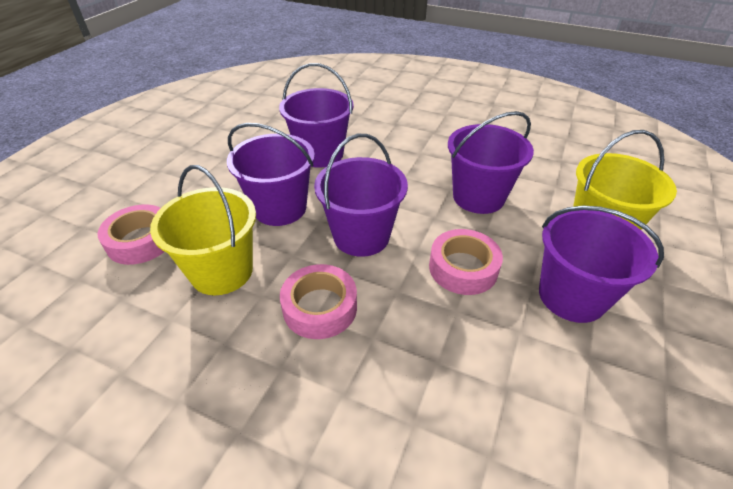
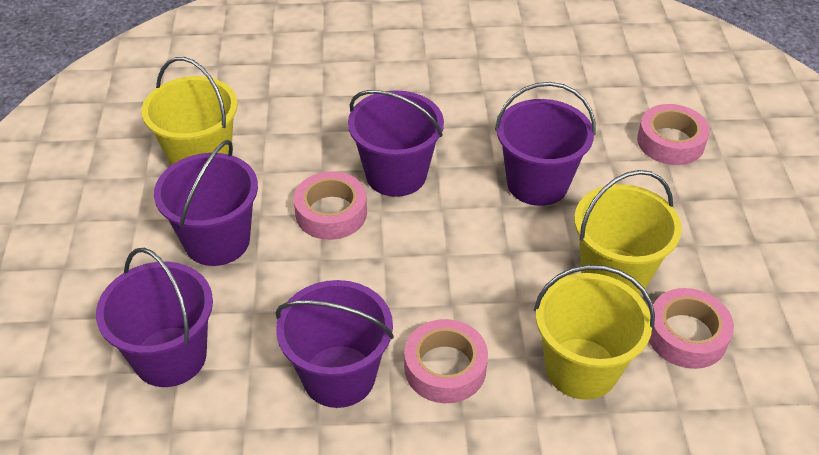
pink tape: 3 -> 4
yellow bucket: 2 -> 3

